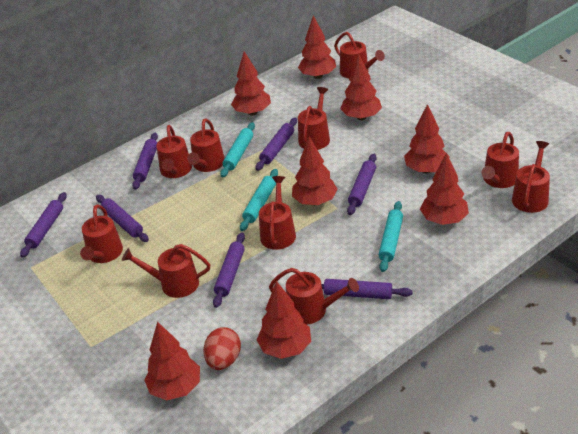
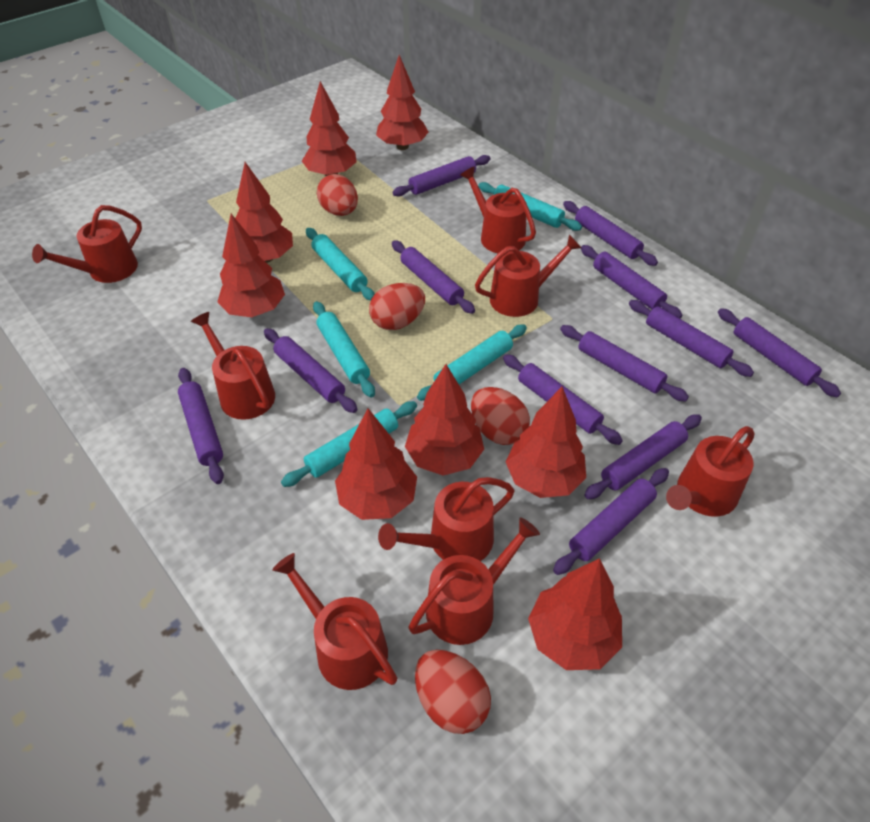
purple rolling pin: 7 -> 12
red egg: 1 -> 4
red watering can: 10 -> 8
turquoise rolling pin: 3 -> 5

